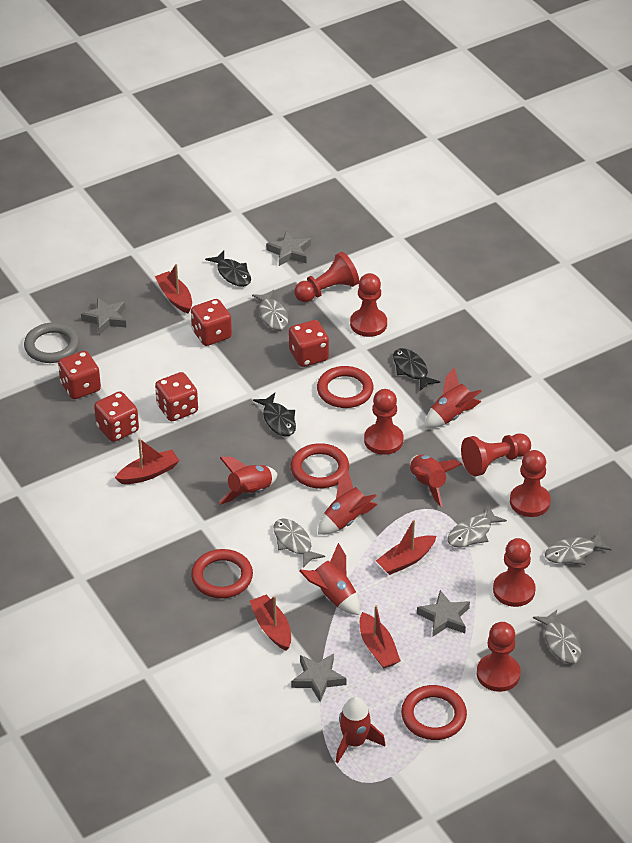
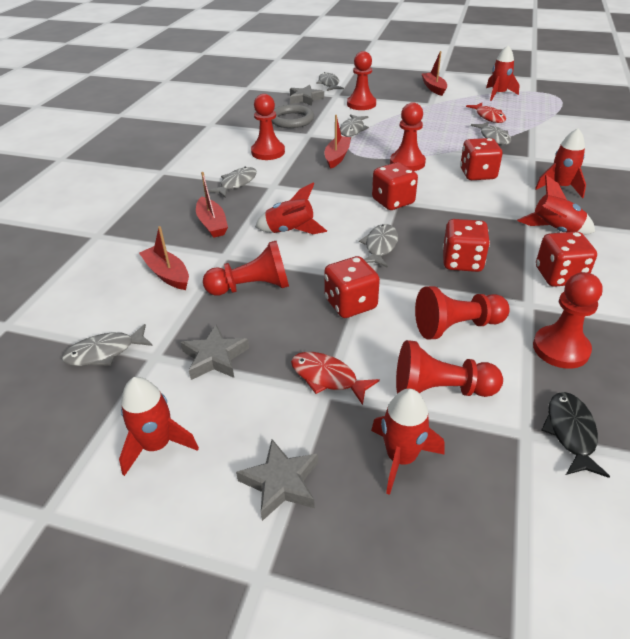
black fish: 3 -> 1
grey fish: 5 -> 6
grey star: 4 -> 3
red boat: 5 -> 4
red fish: 0 -> 2
red ring: 4 -> 0

